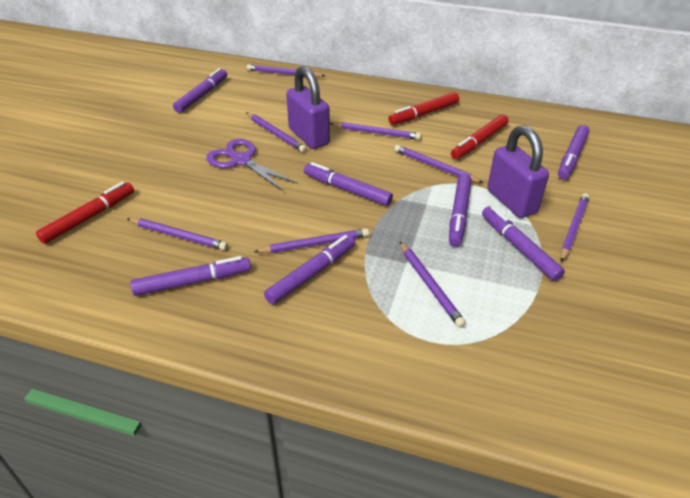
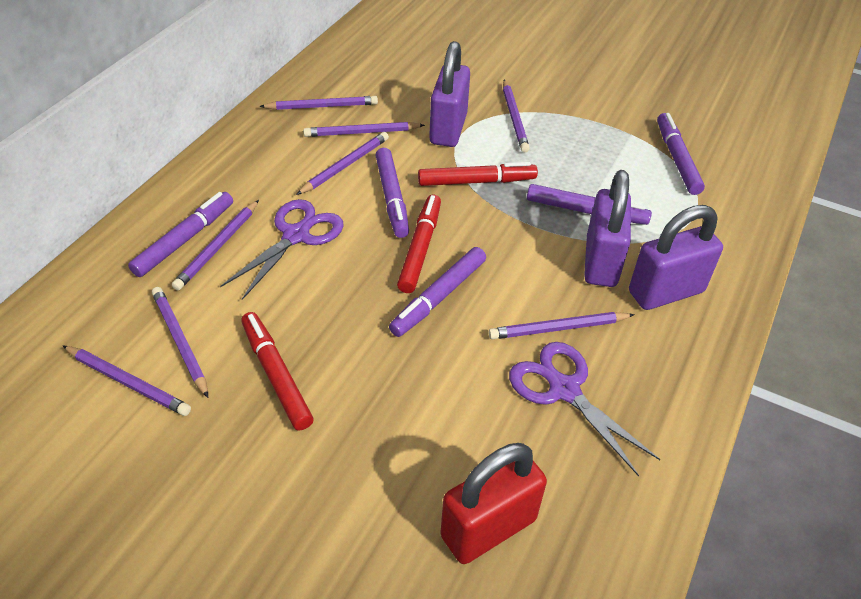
purple marker: 7 -> 5
purple padlock: 2 -> 3
purple scissors: 1 -> 2
red padlock: 0 -> 1

